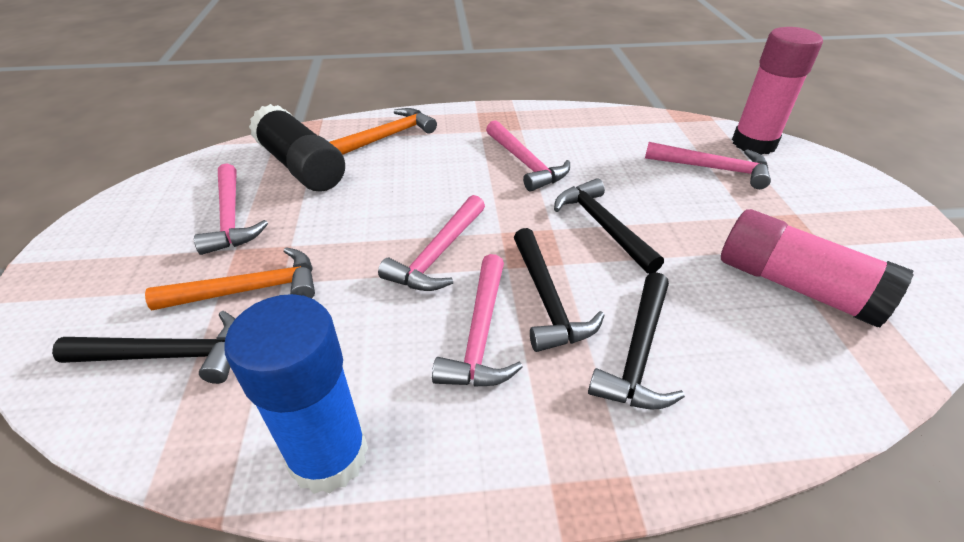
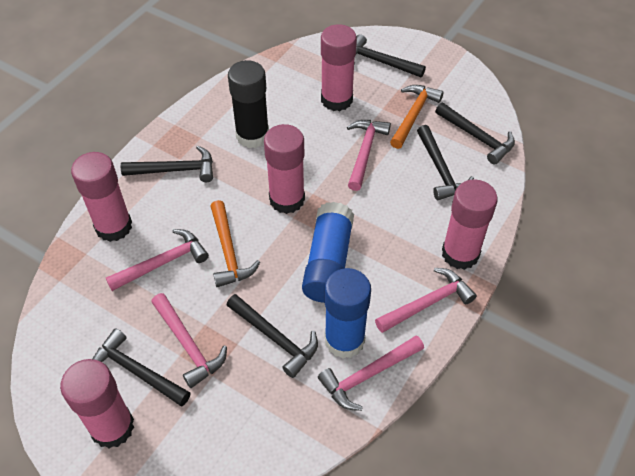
black hammer: 4 -> 6
blue glue stick: 1 -> 2
pink glue stick: 2 -> 5

